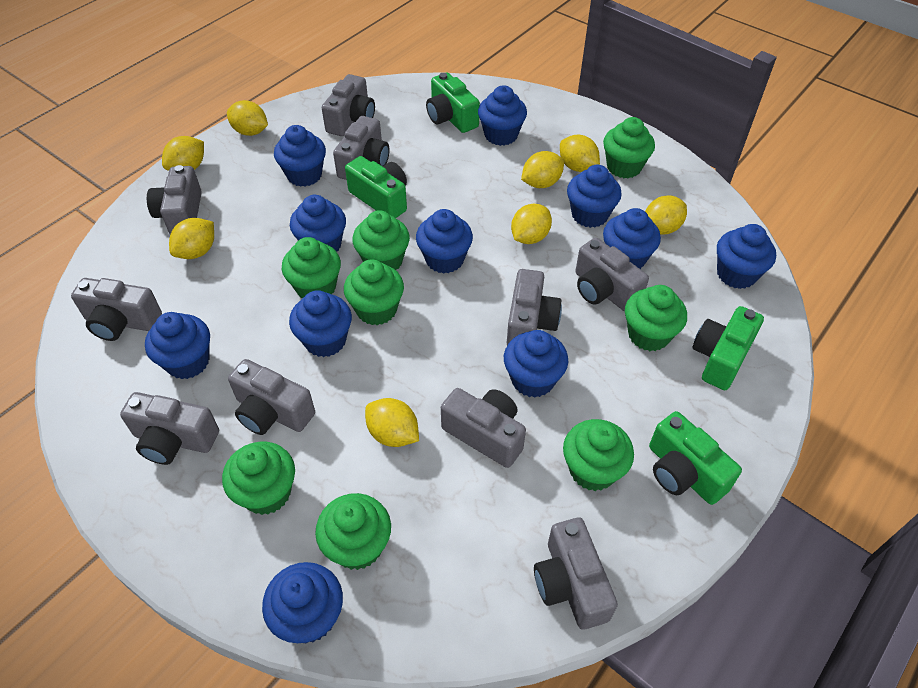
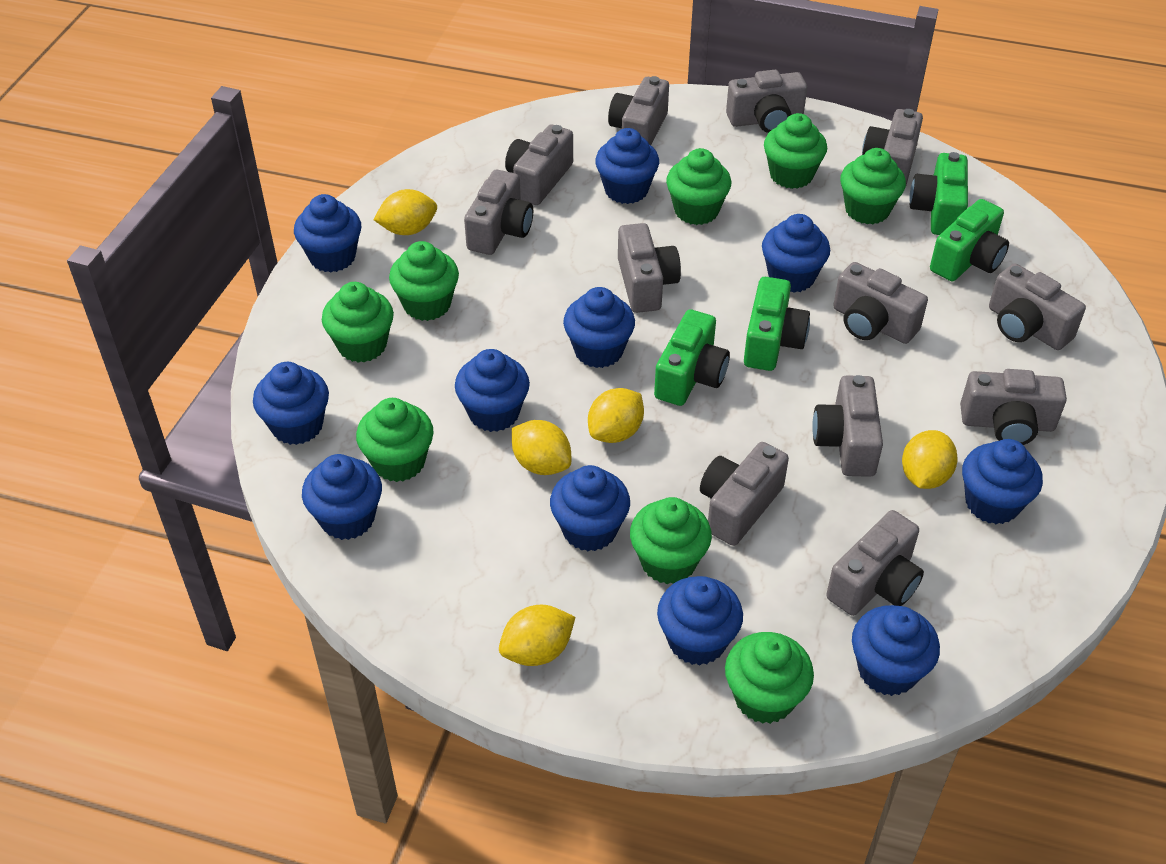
grey camera: 10 -> 12
yellow lemon: 8 -> 5

